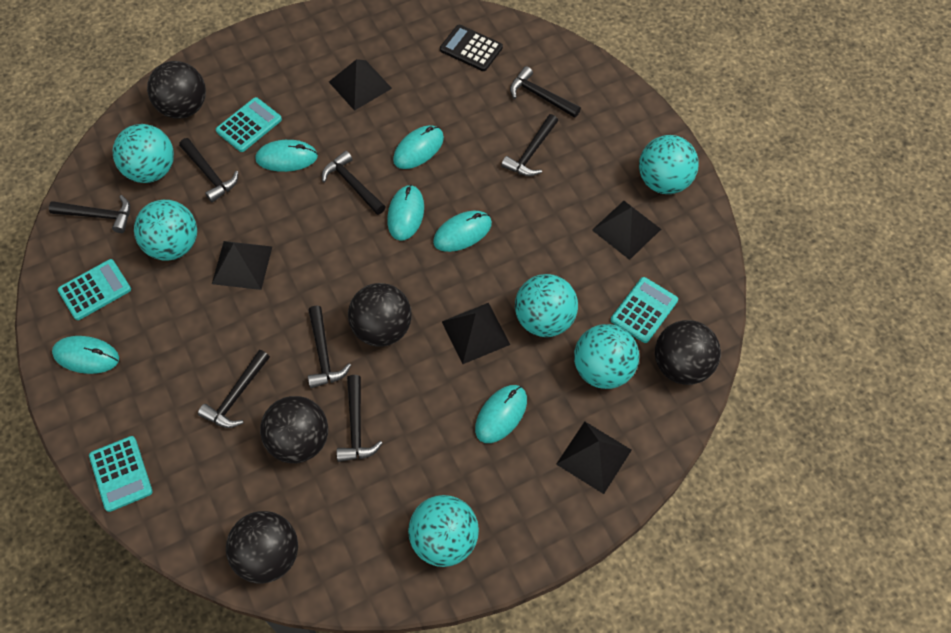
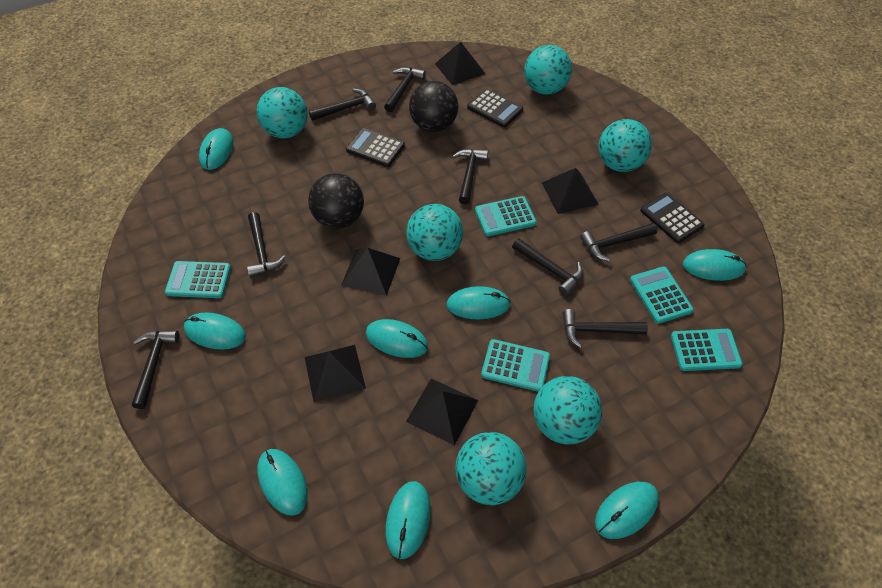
black ball: 5 -> 2
black calculator: 1 -> 3
turquoise calculator: 4 -> 5
turquoise mouse: 6 -> 8

